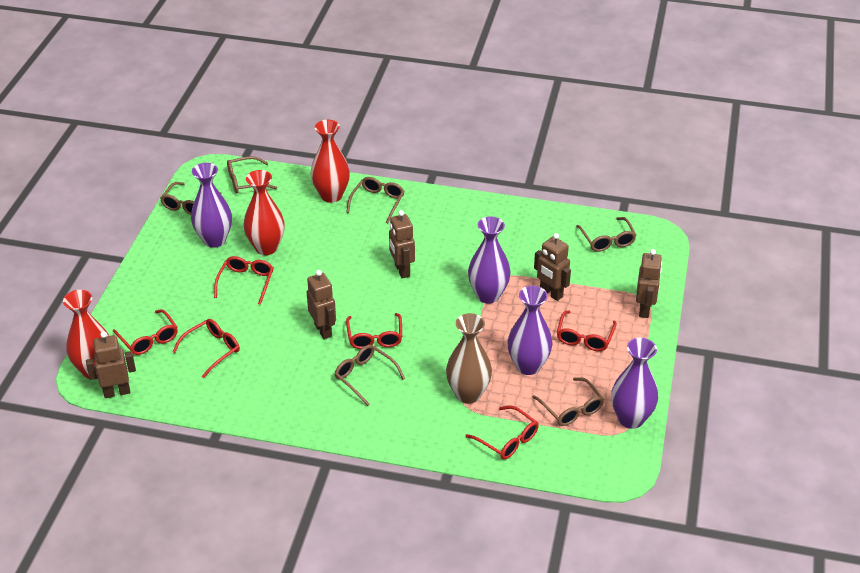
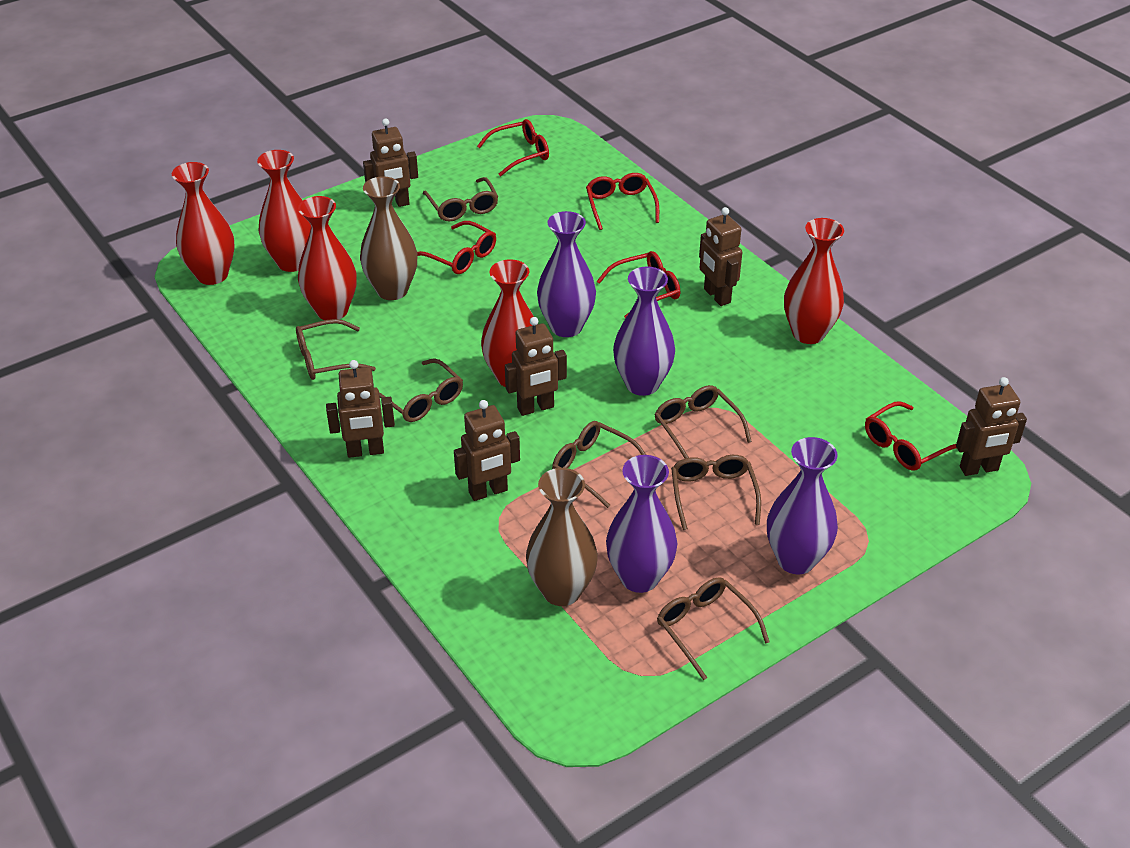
brown glasses: 6 -> 7
brown robot: 5 -> 6
brown vase: 1 -> 2
red glasses: 6 -> 5
red vase: 3 -> 5

